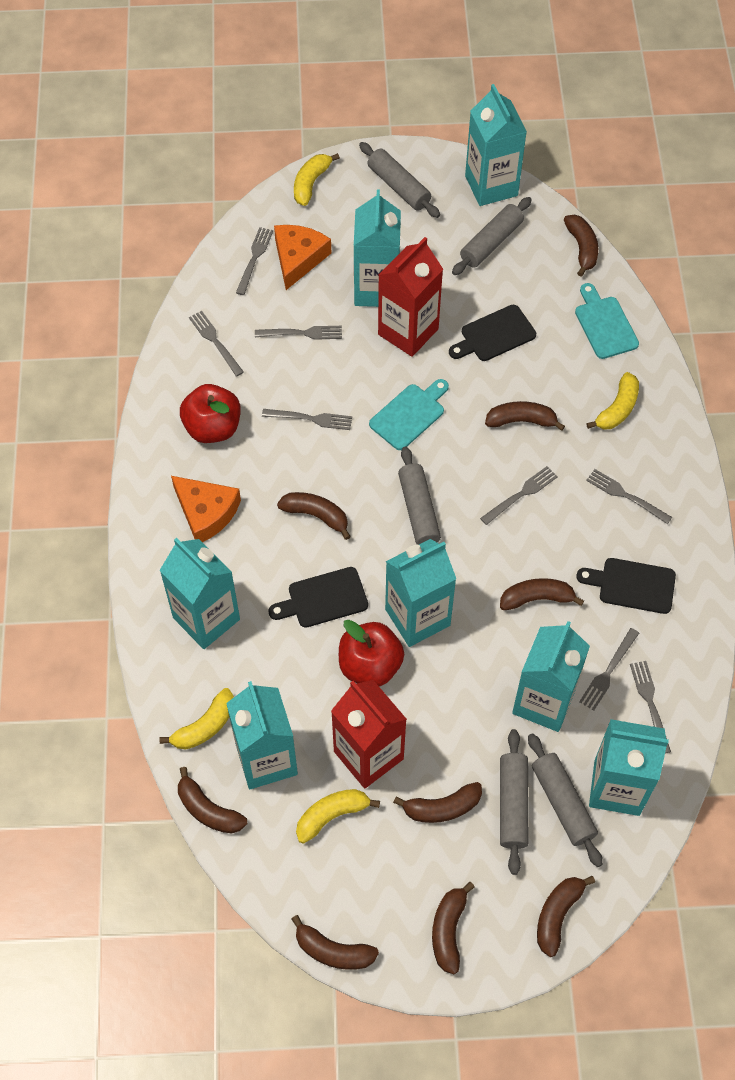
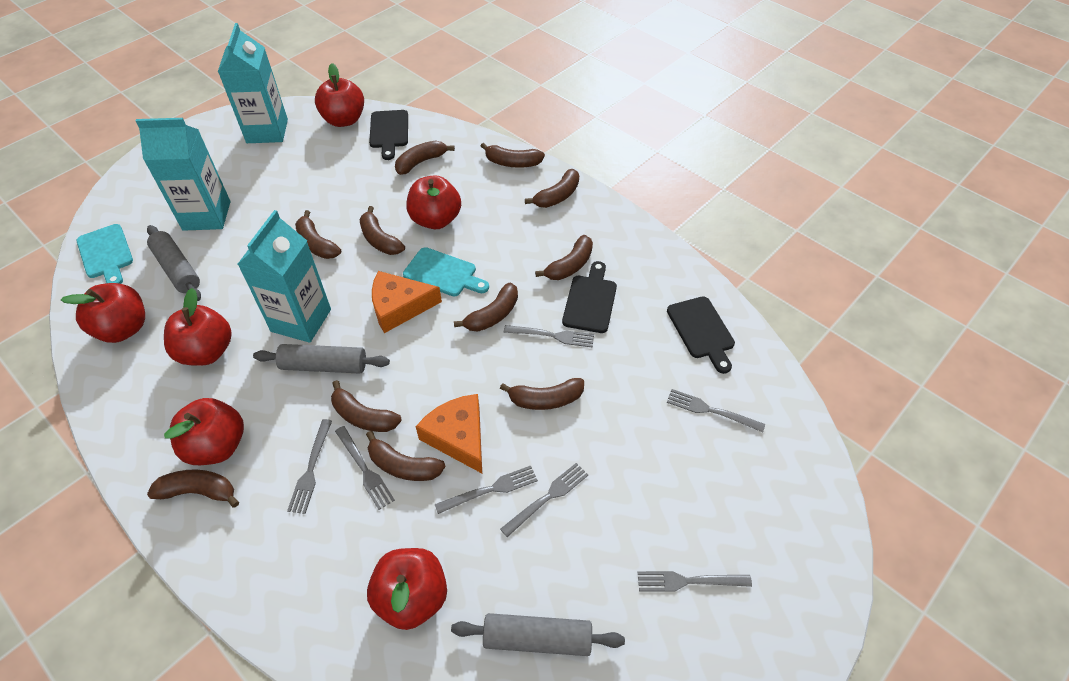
brown banana: 9 -> 11
grey fork: 8 -> 7
grey rolling pin: 5 -> 3
red apple: 2 -> 6
red carton: 2 -> 0
turquoise carton: 7 -> 3
yellow banana: 4 -> 0

